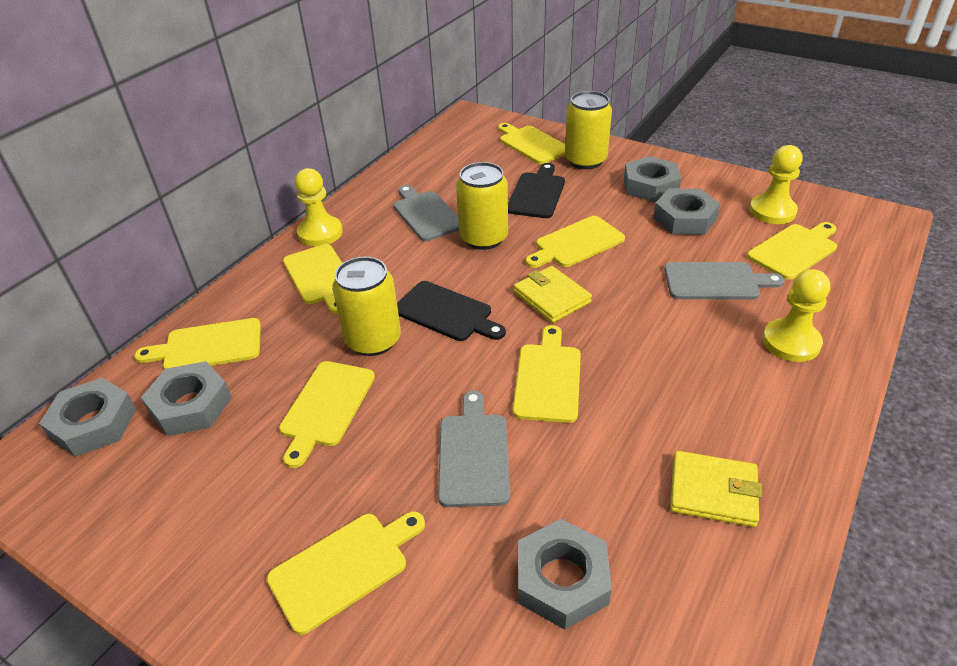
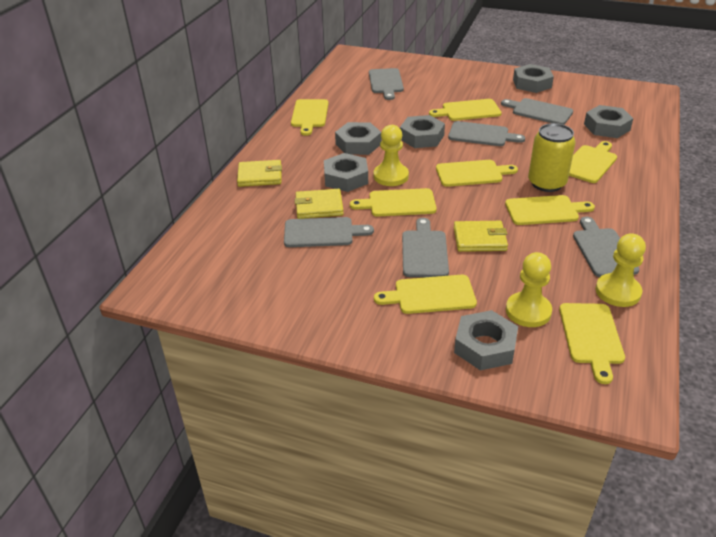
black cutting board: 2 -> 0
grey cutting board: 3 -> 6
grey nut: 5 -> 6
yellow can: 3 -> 1
yellow wallet: 2 -> 3

